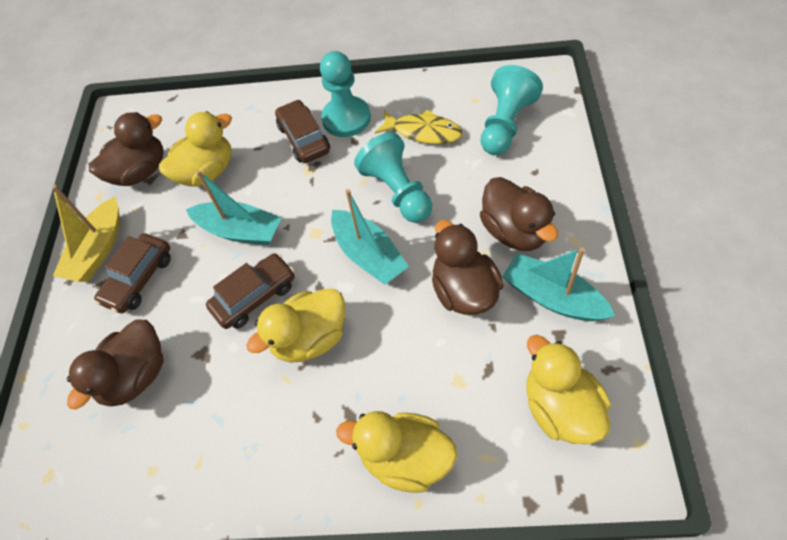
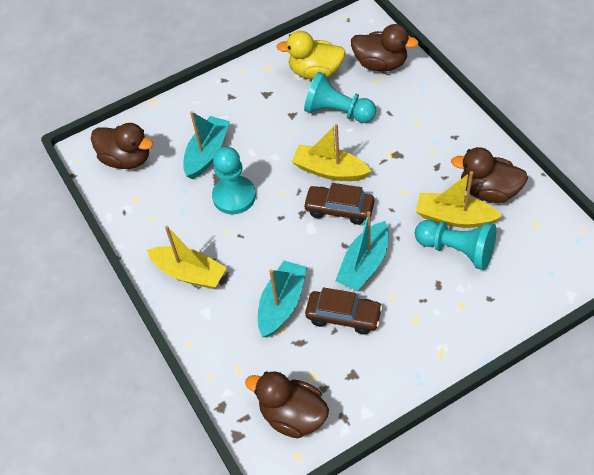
brown car: 3 -> 2
yellow boat: 1 -> 3
yellow duck: 4 -> 1
yellow fish: 1 -> 0

